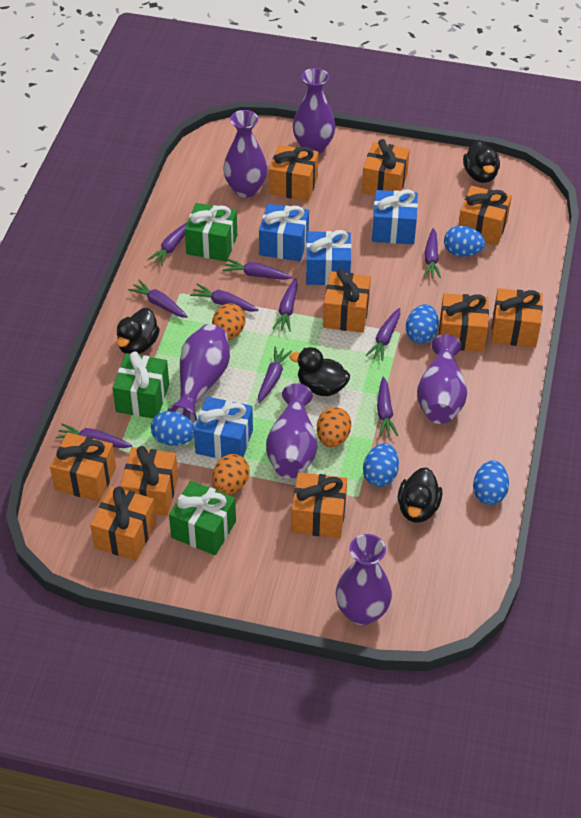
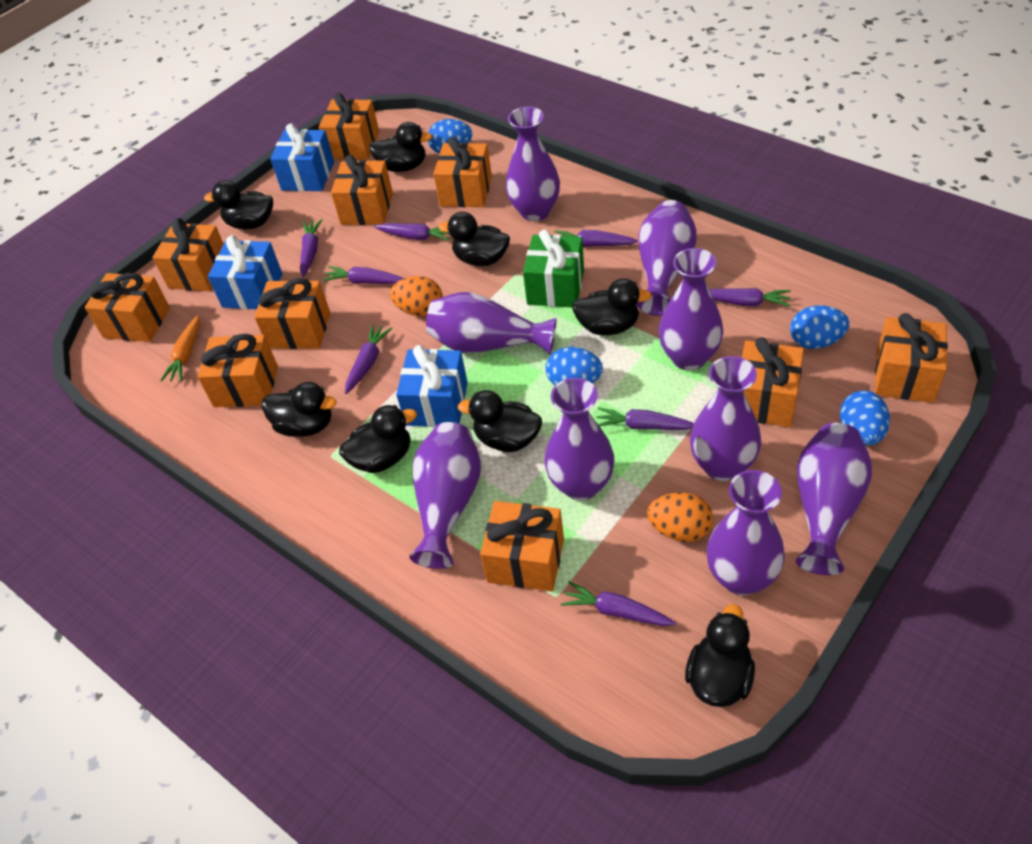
black duck: 4 -> 8
blue egg: 5 -> 4
blue gift: 4 -> 3
green gift: 3 -> 1
orange carrot: 0 -> 1
orange egg: 3 -> 2
purple carrot: 10 -> 8
purple vase: 6 -> 9

